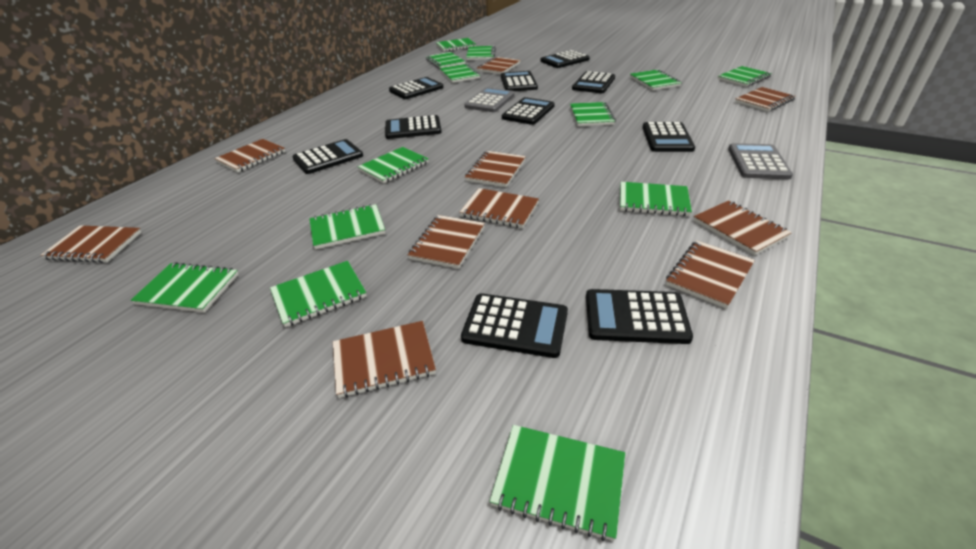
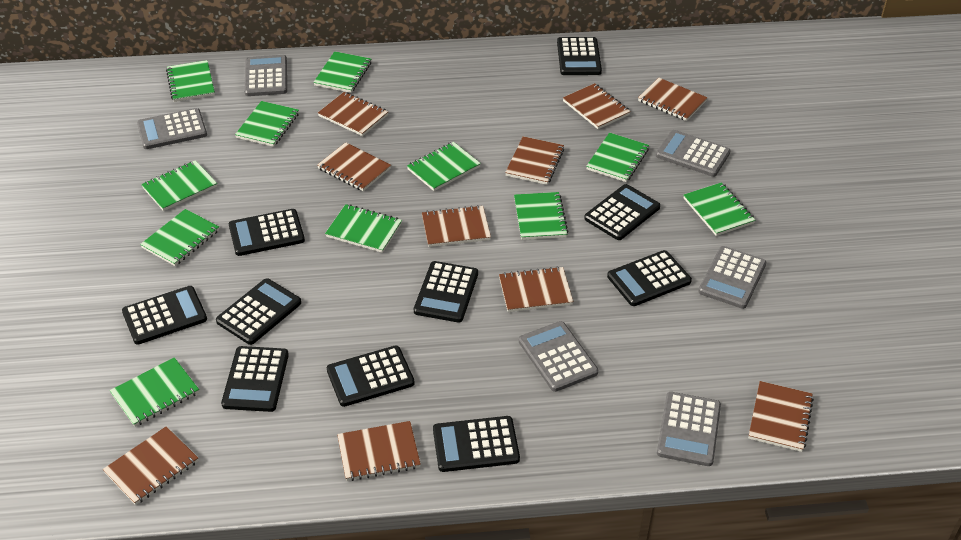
green notebook: 13 -> 11
grey calculator: 2 -> 6

